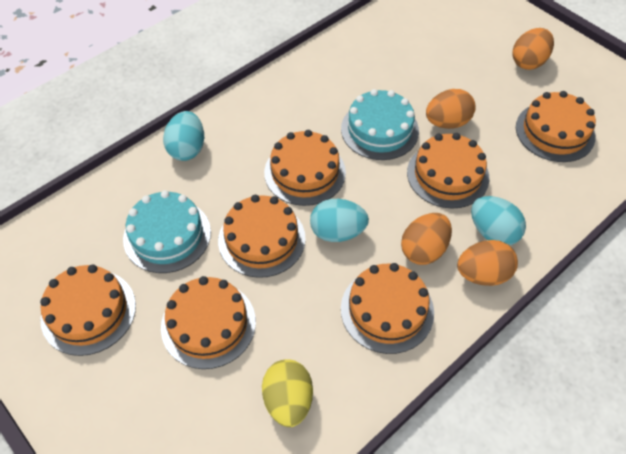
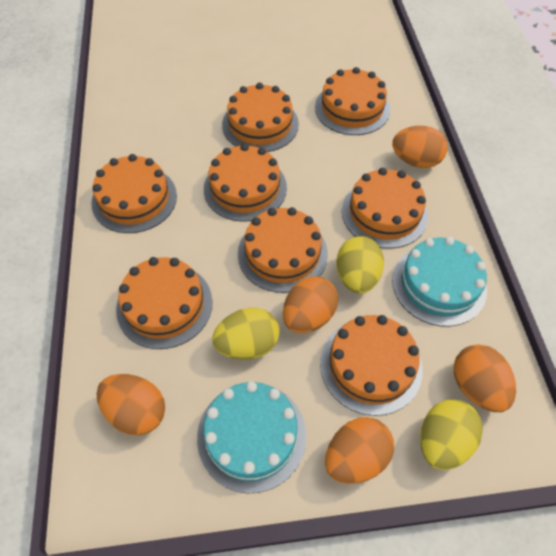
orange cake: 7 -> 8
orange egg: 4 -> 5
turquoise egg: 3 -> 0
yellow egg: 1 -> 3

